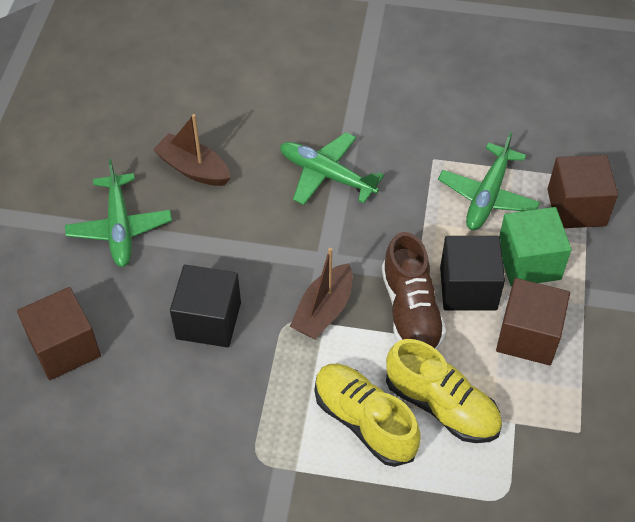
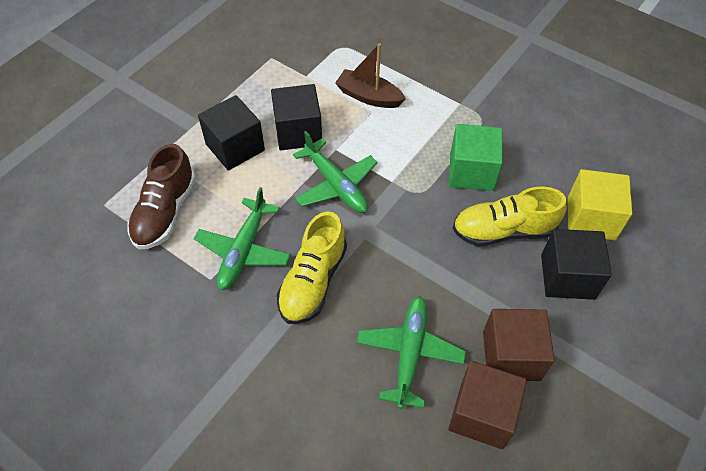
black cube: 2 -> 3
brown boat: 2 -> 1
brown cube: 3 -> 2
yellow cube: 0 -> 1

